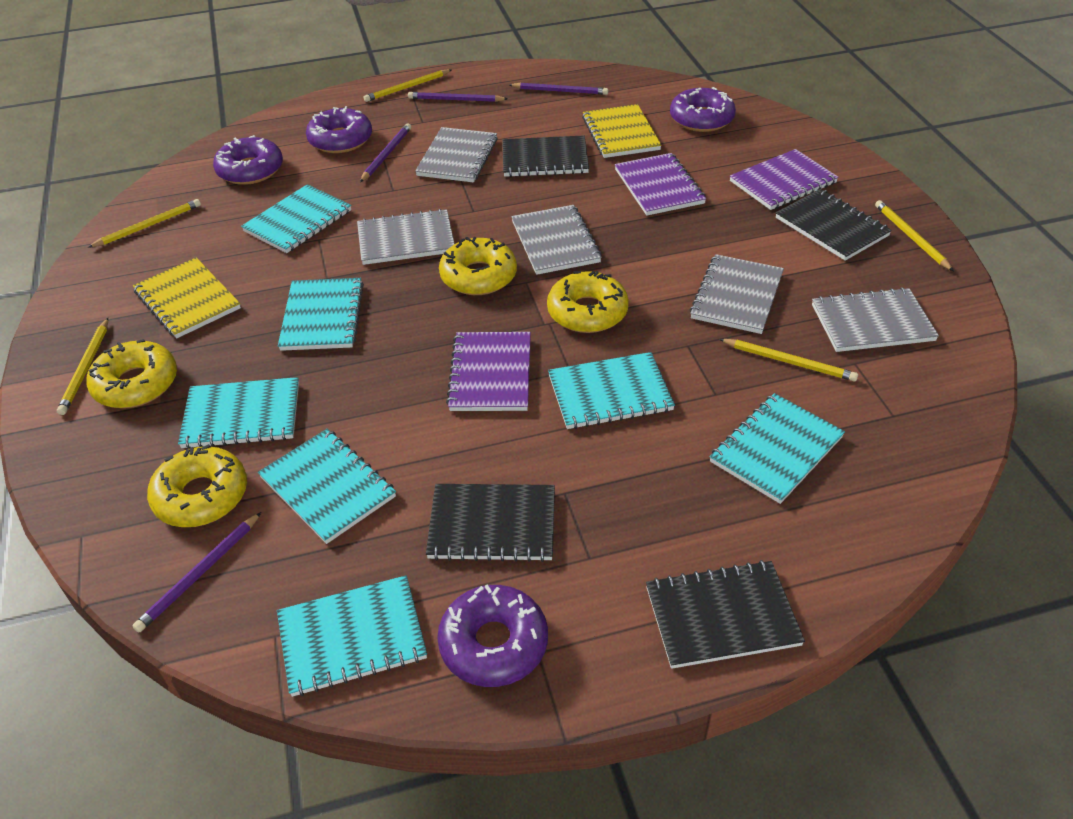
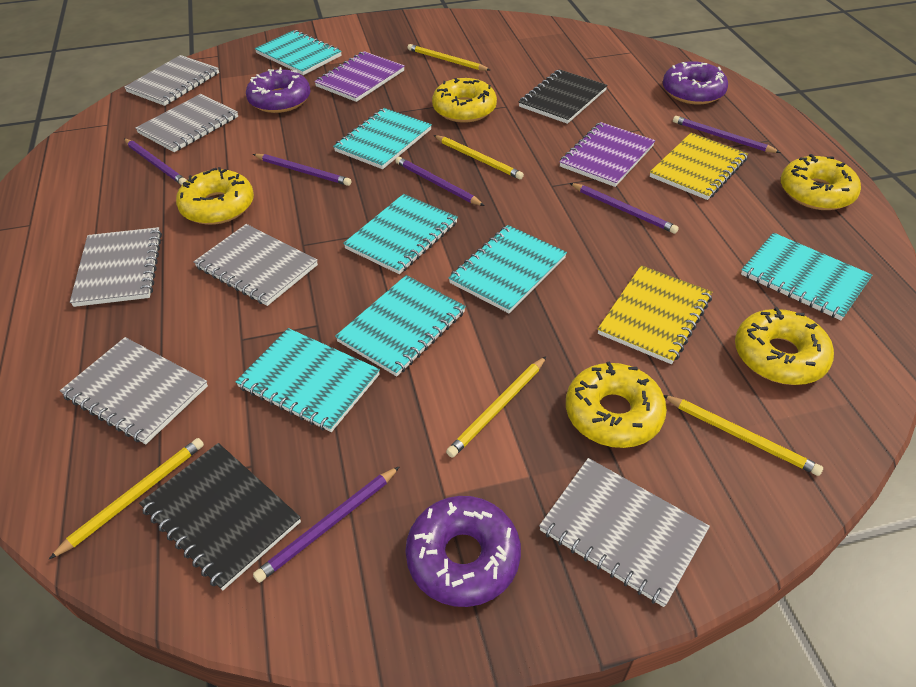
black notebook: 4 -> 2
grey notebook: 5 -> 6
purple donut: 4 -> 3
purple notebook: 3 -> 2
purple pencil: 4 -> 6
yellow donut: 4 -> 5

